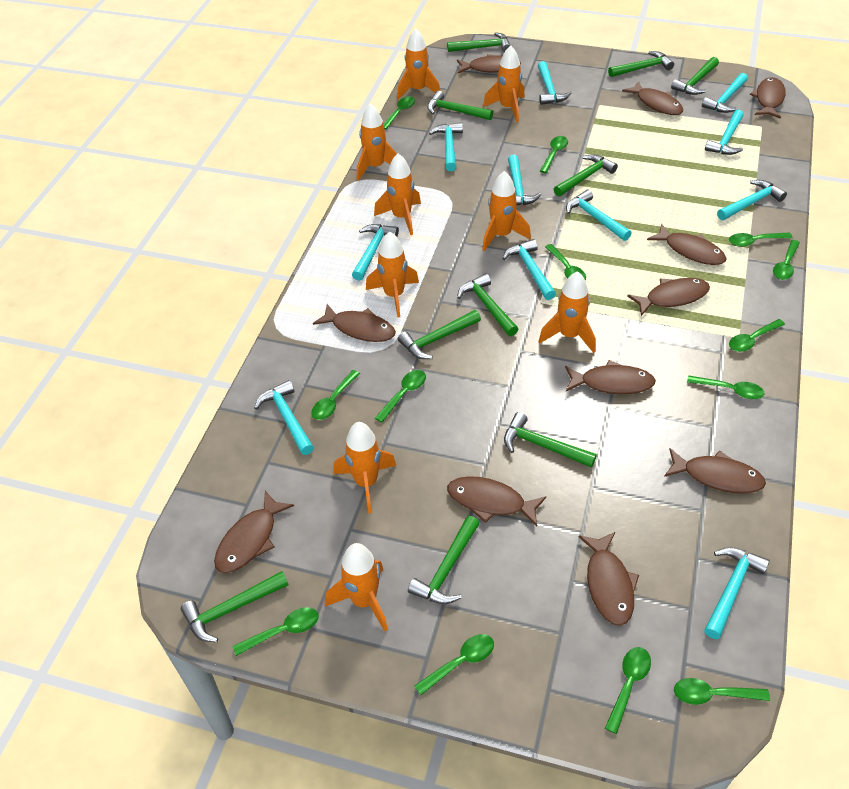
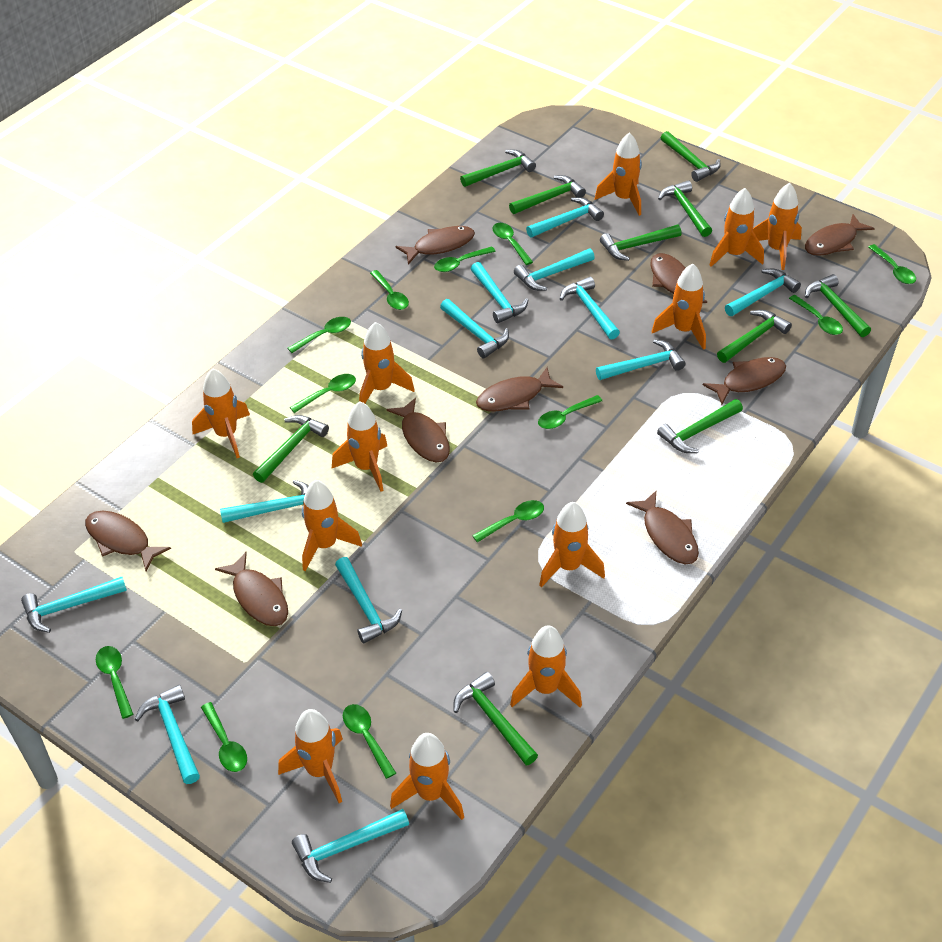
brown fish: 11 -> 9
green spoon: 13 -> 12
orange rocket: 9 -> 12
turquoise hammer: 11 -> 12

